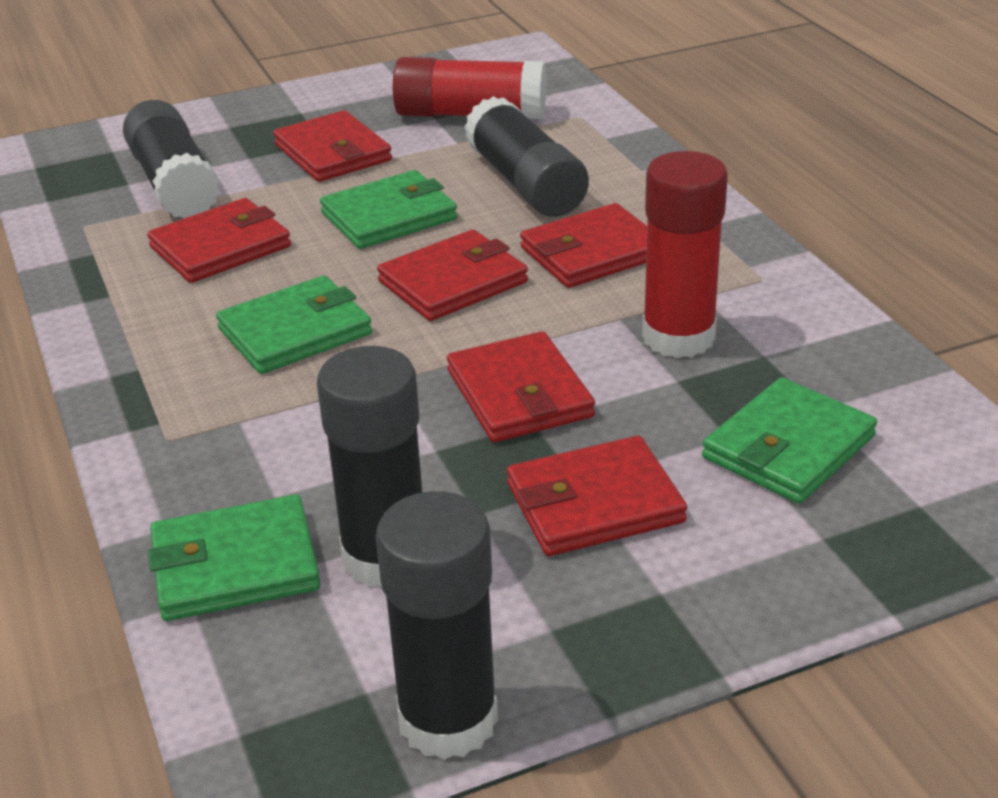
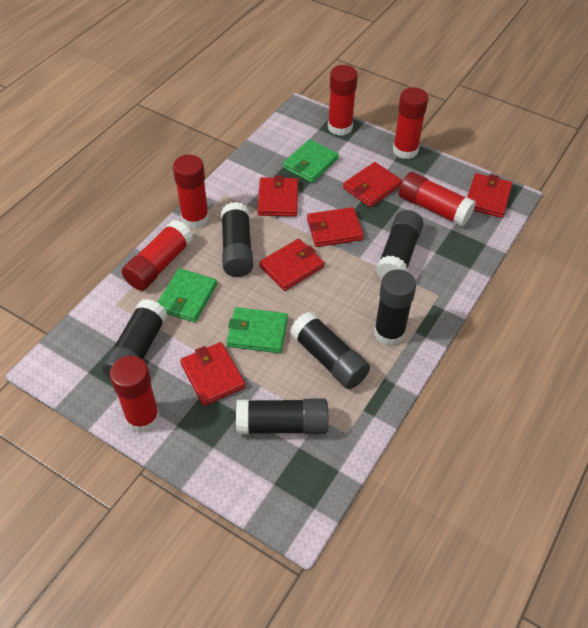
black glue stick: 4 -> 6
green wallet: 4 -> 3
red glue stick: 2 -> 6

